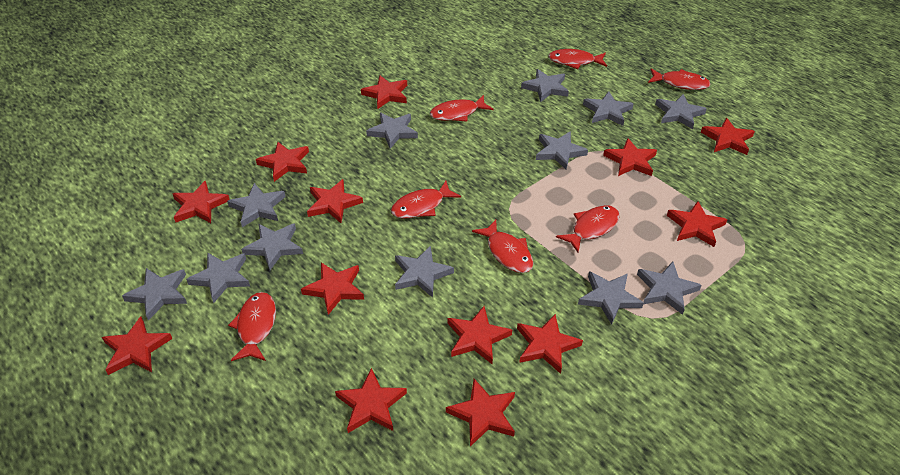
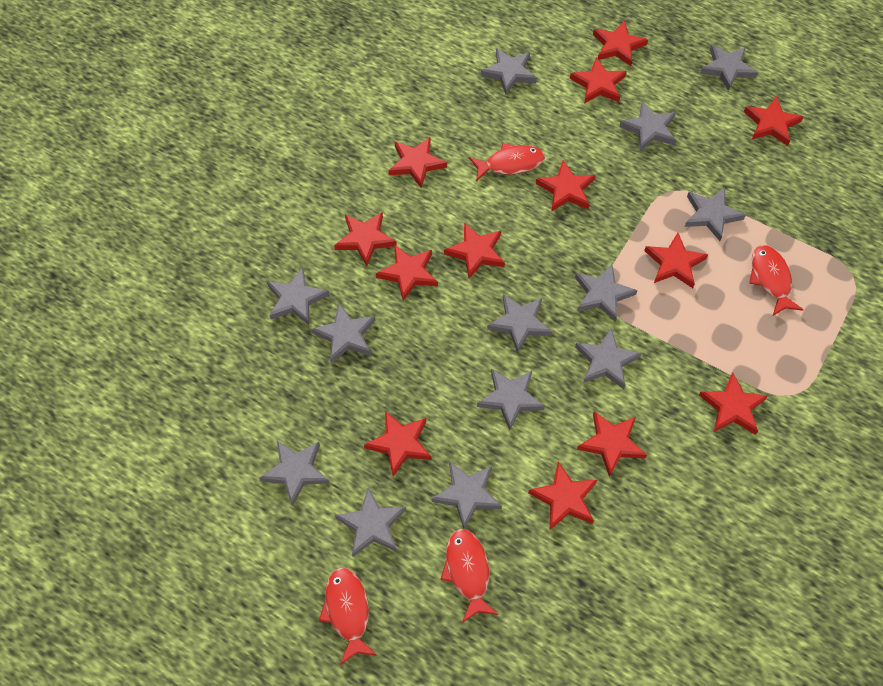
grey star: 12 -> 13
red fish: 7 -> 4

